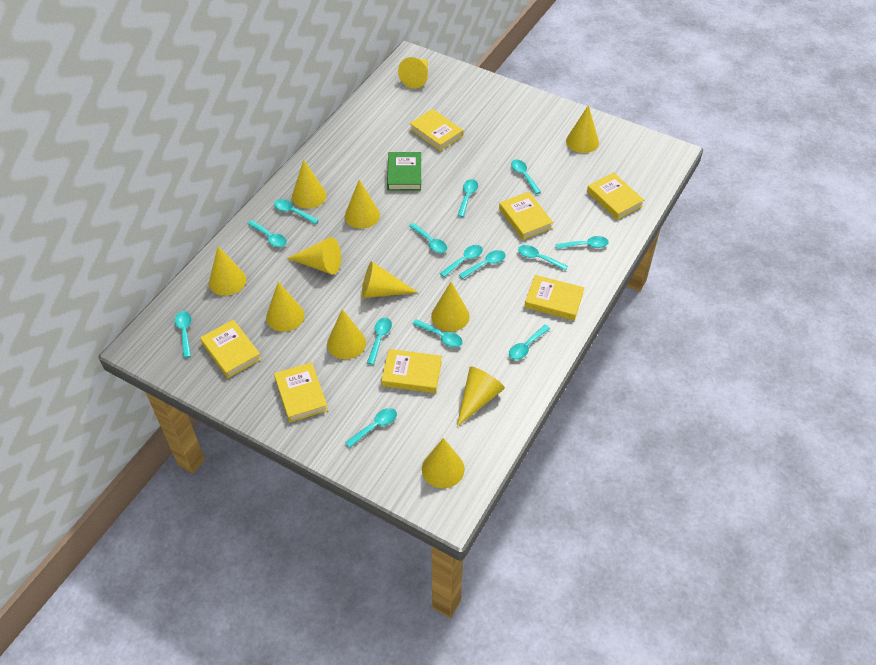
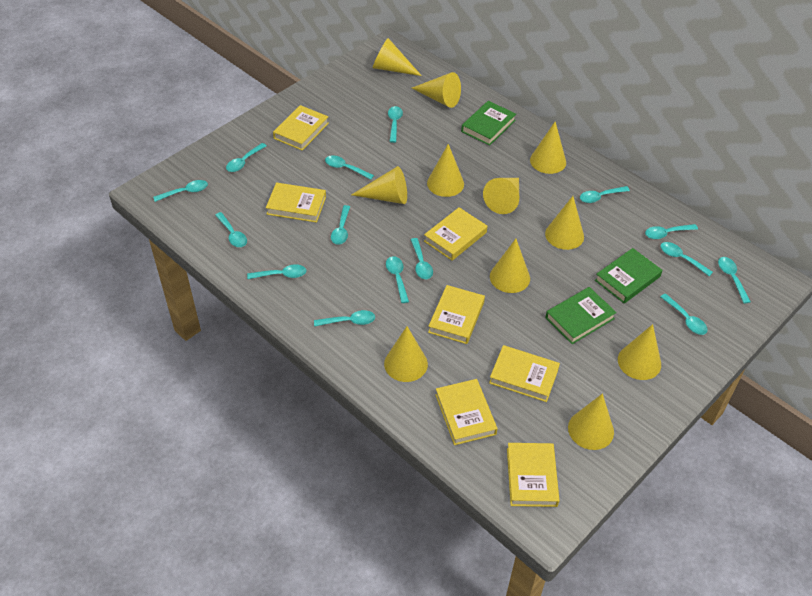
green book: 1 -> 3
turquoise spoon: 14 -> 15
yellow cone: 12 -> 11

